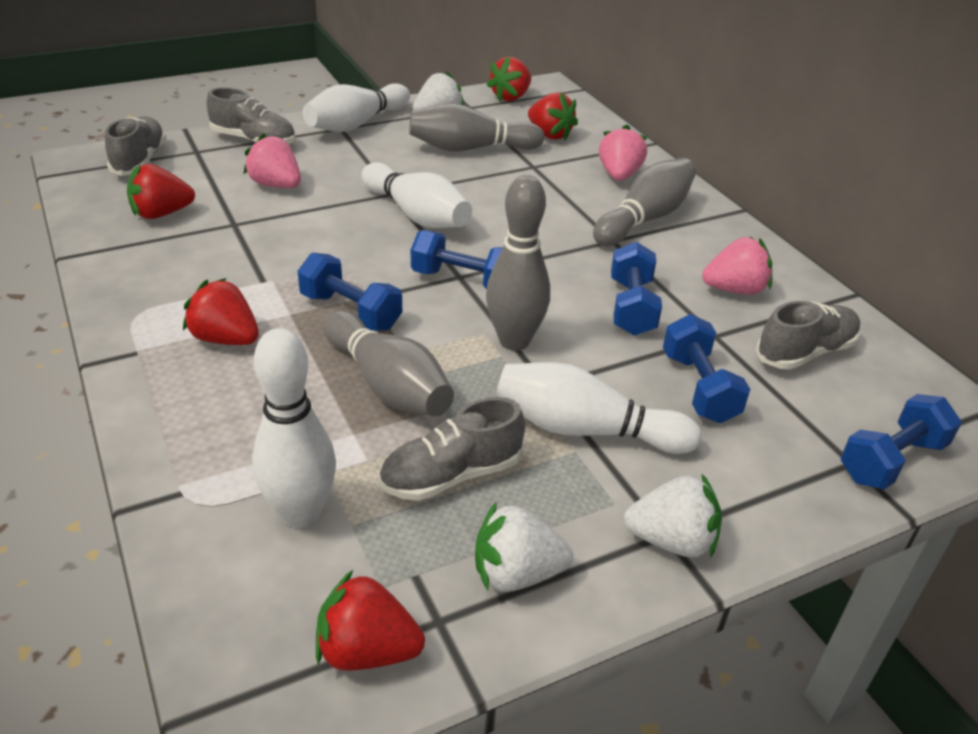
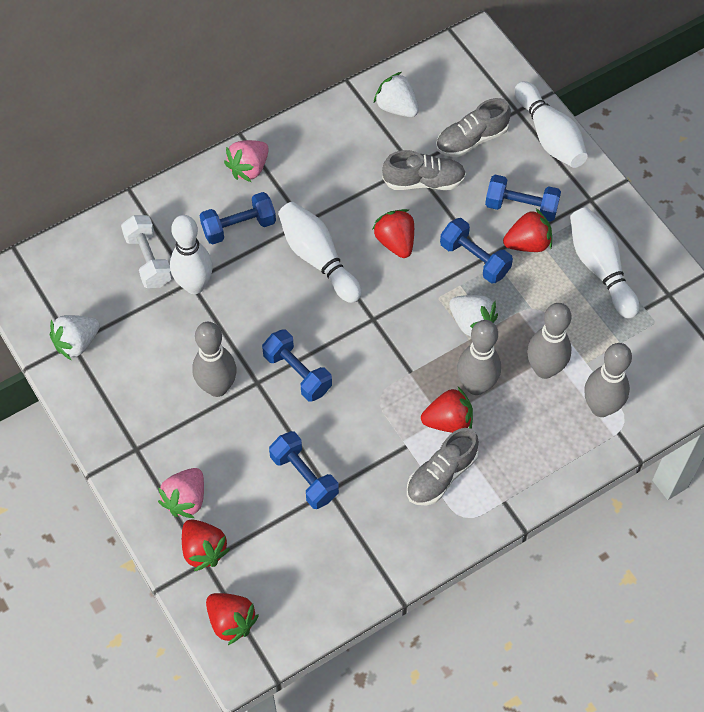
grey shoe: 4 -> 3
pink strawberry: 3 -> 2
white dumbbell: 0 -> 1

